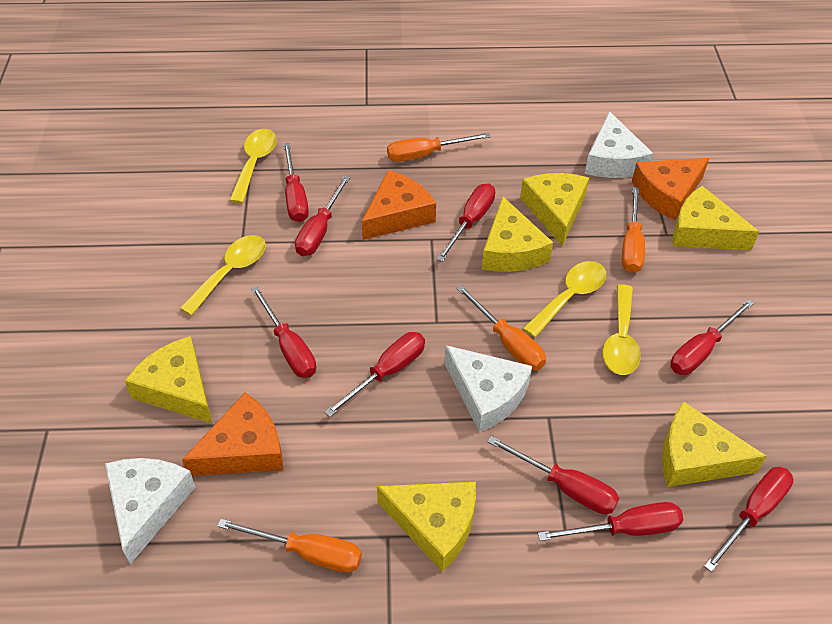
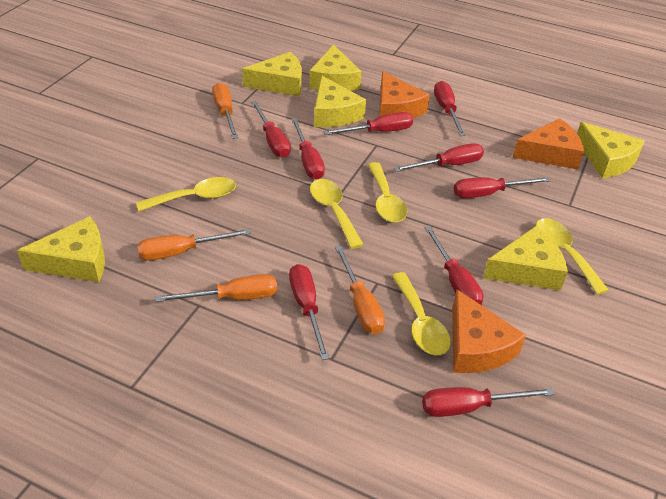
white cheese: 3 -> 0
yellow spoon: 4 -> 5

